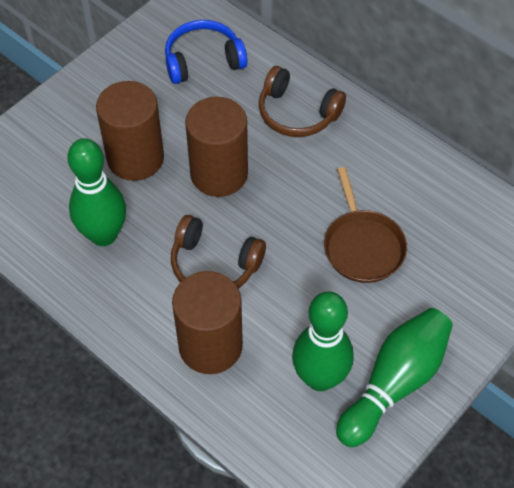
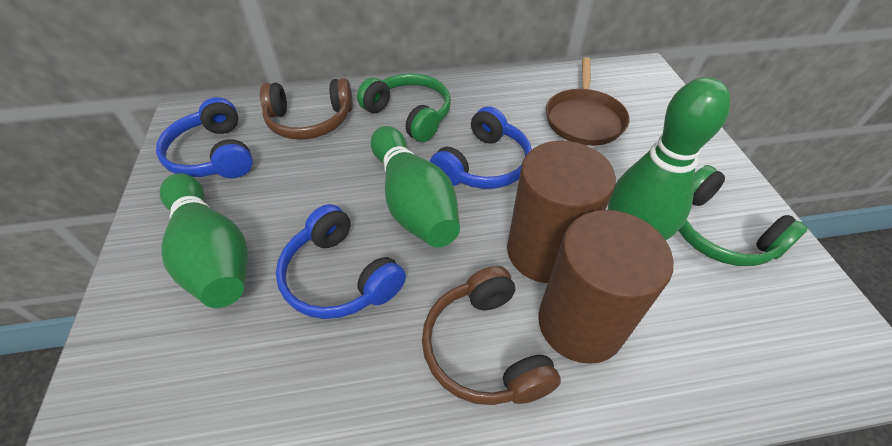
blue headphones: 1 -> 3
brown cylinder: 3 -> 2
green headphones: 0 -> 2

